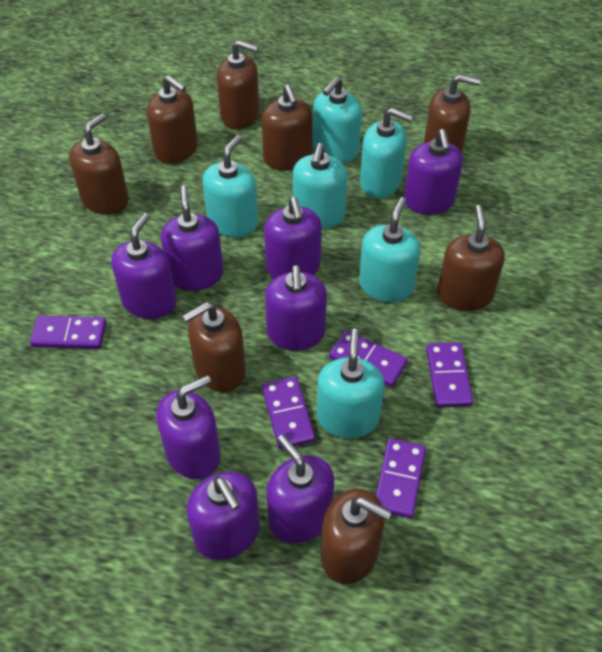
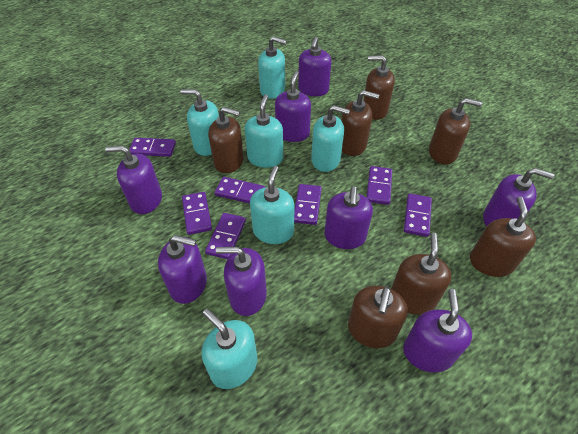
brown soap dispenser: 8 -> 7
purple domino: 5 -> 7

